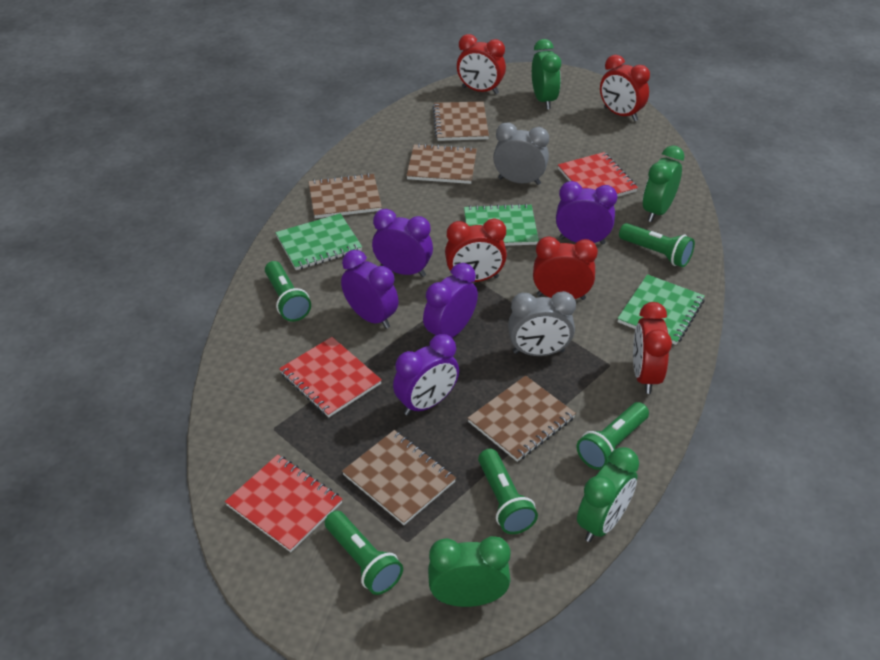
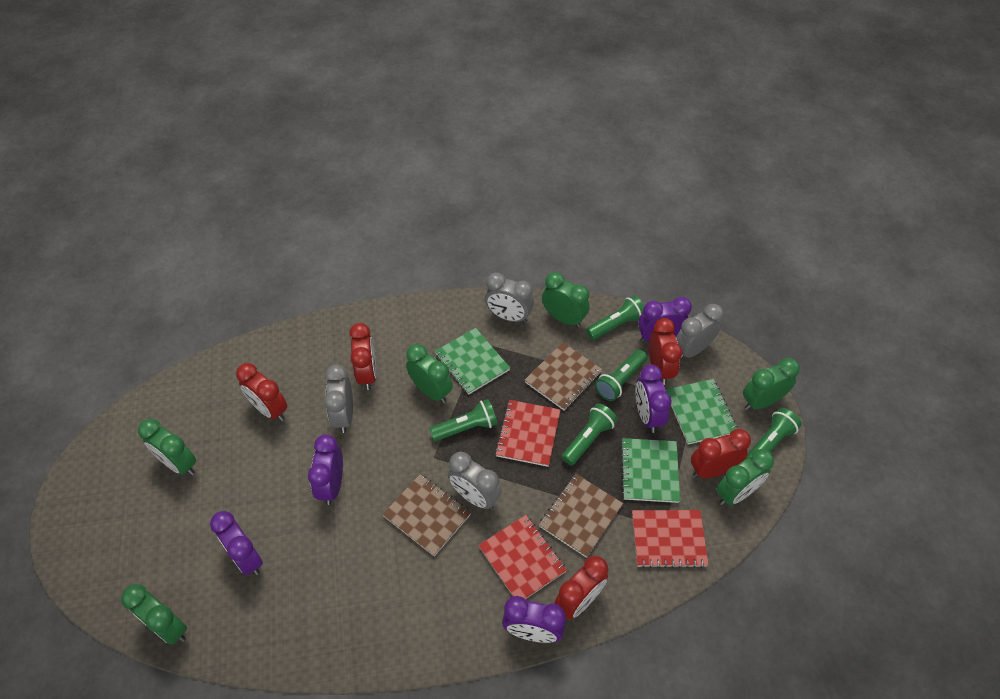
brown notebook: 5 -> 3
green clock: 4 -> 6
grey clock: 2 -> 4

